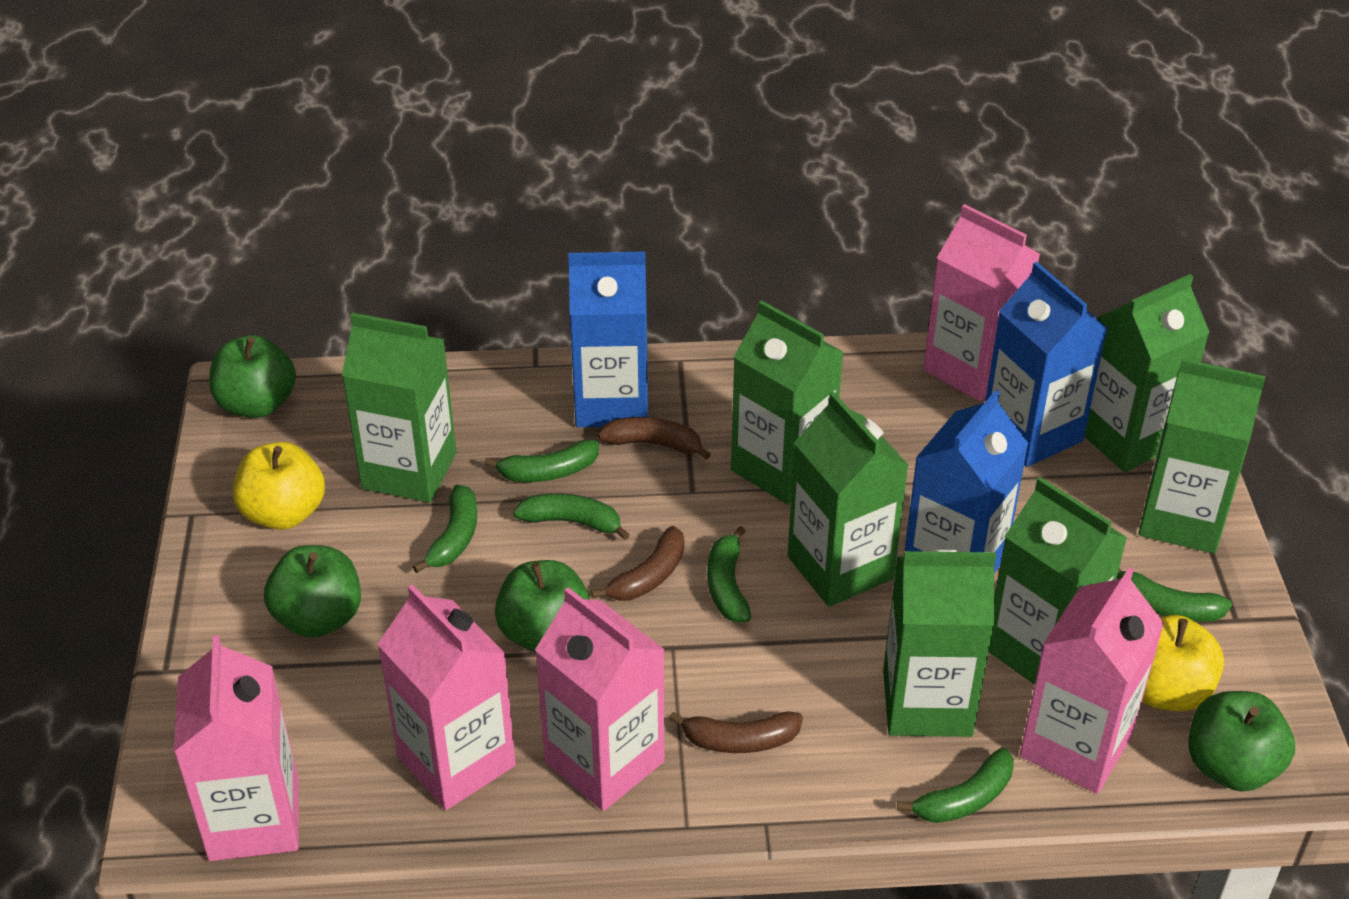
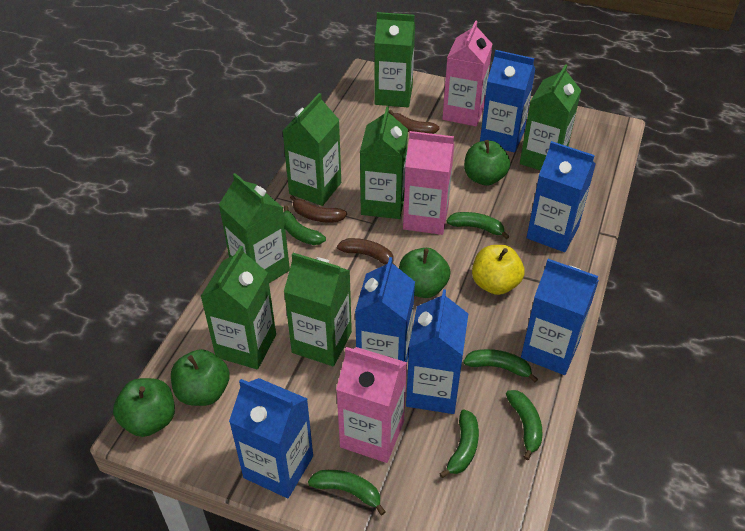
blue carton: 3 -> 6
pink carton: 5 -> 3
yellow apple: 2 -> 1

